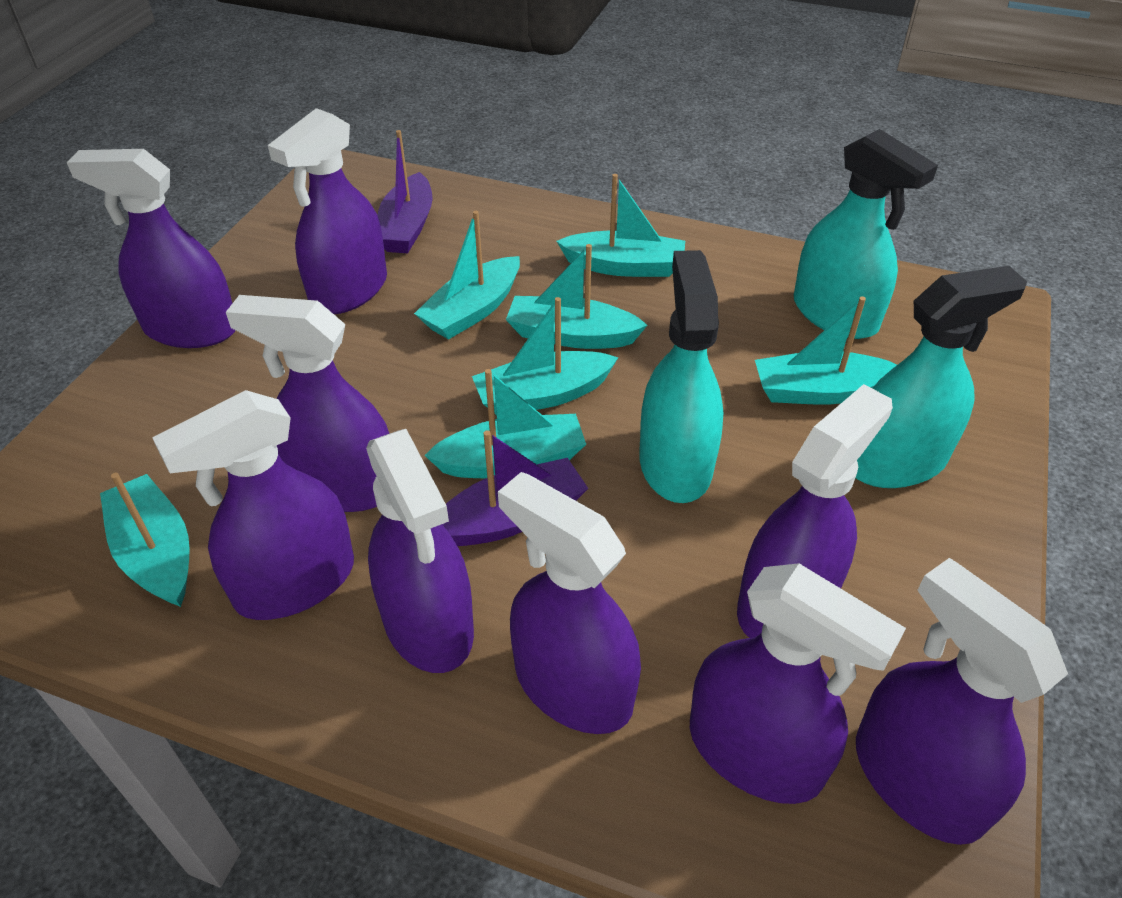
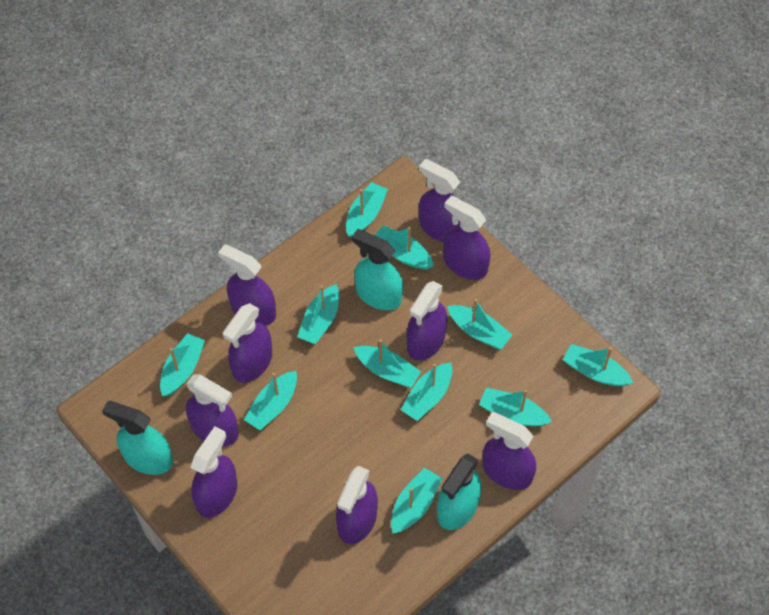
purple boat: 2 -> 0
turquoise boat: 7 -> 11

